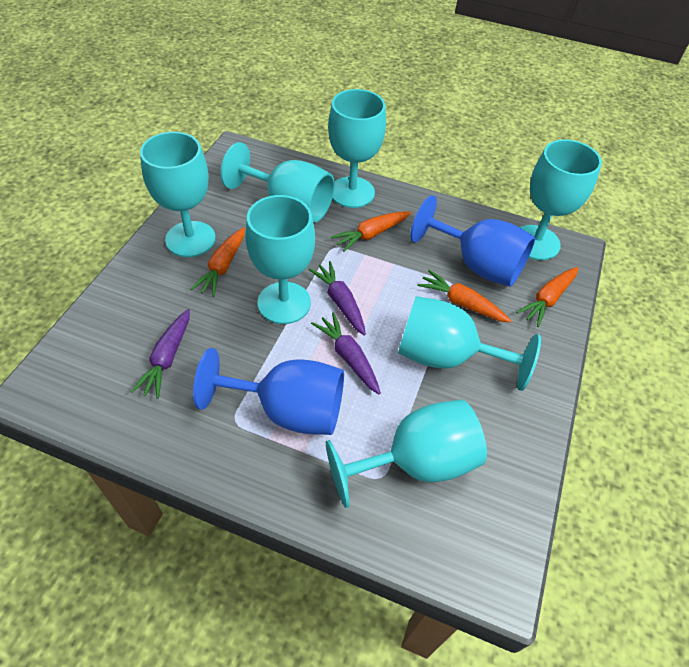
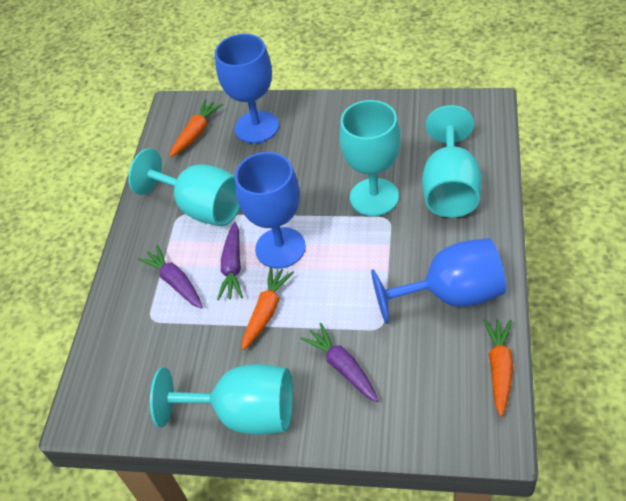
blue goblet: 2 -> 3
orange carrot: 4 -> 3
turquoise goblet: 7 -> 4

